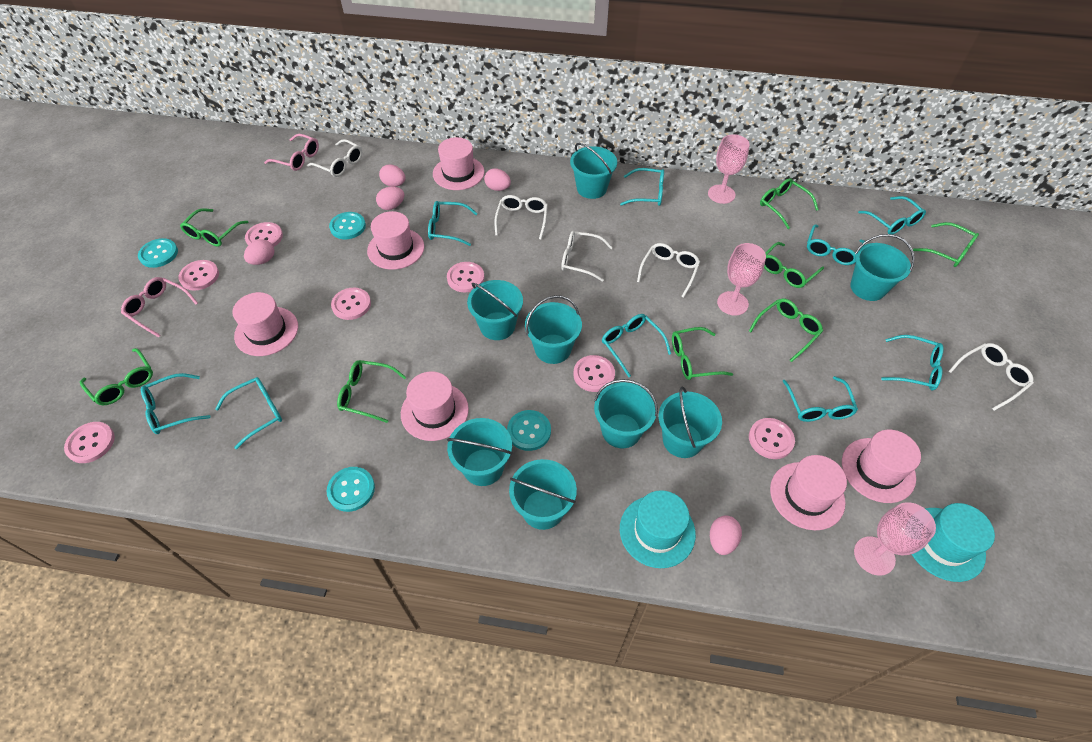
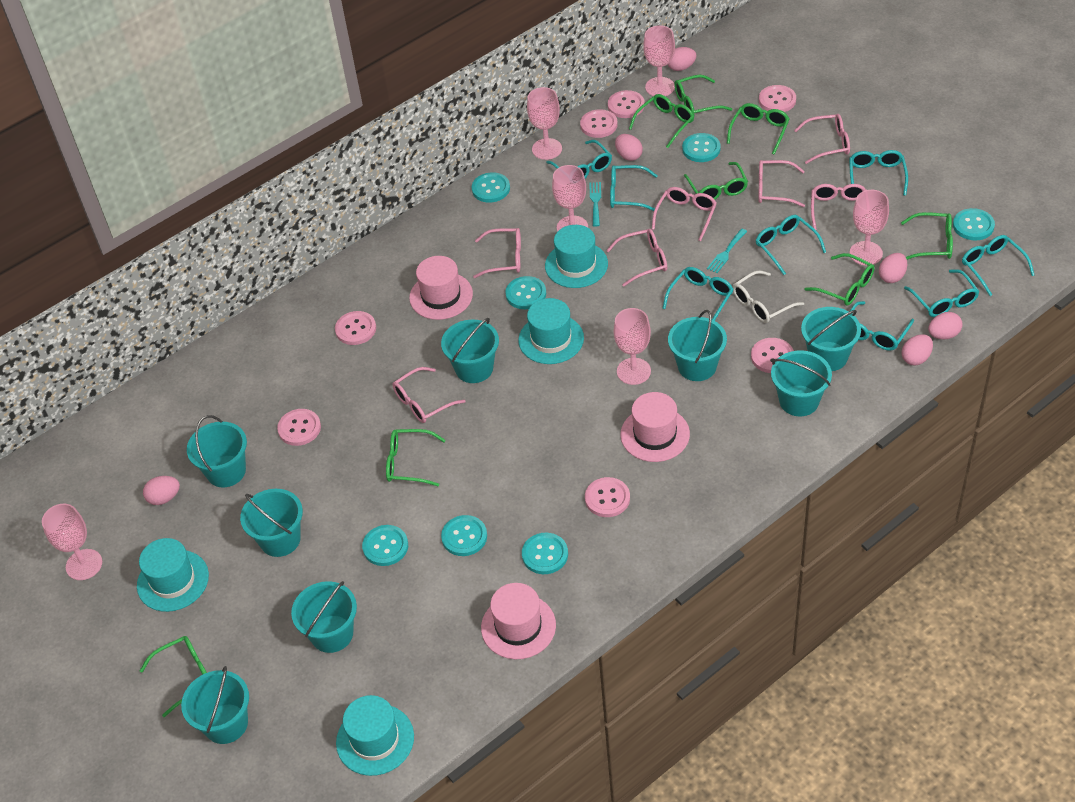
pink egg: 5 -> 6
pink glasses: 2 -> 7
pink goblet: 3 -> 6
pink hat: 6 -> 3
turquoise button: 4 -> 7
turquoise fork: 0 -> 2
turquoise glasses: 9 -> 8
turquoise hat: 2 -> 4
white glasses: 5 -> 1

